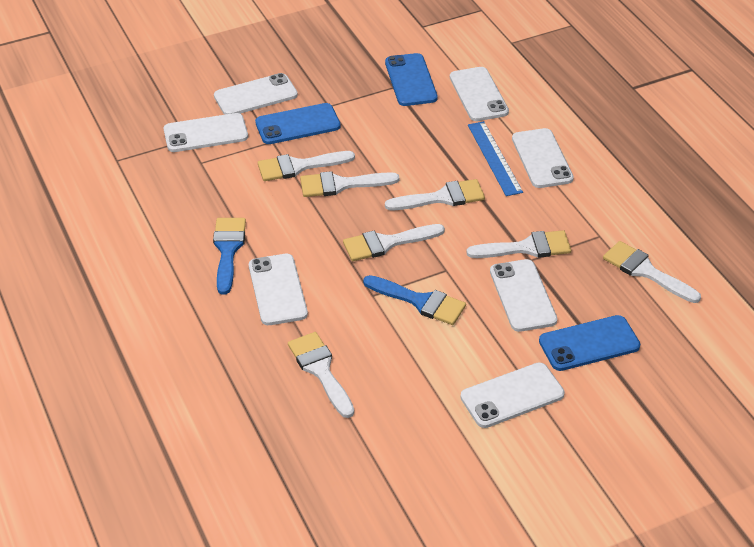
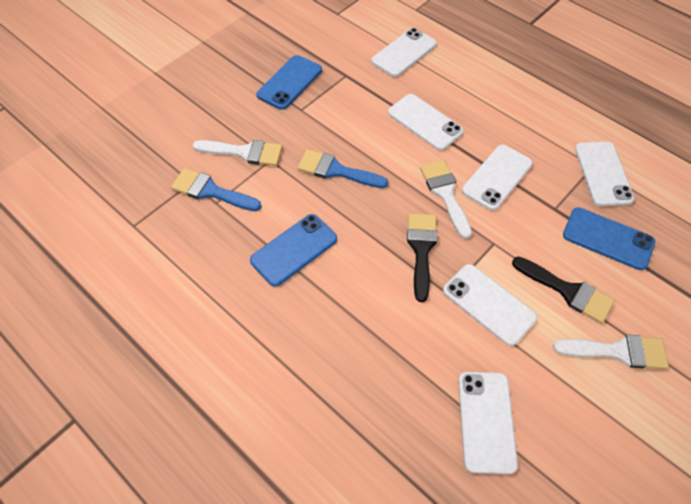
black brush: 0 -> 2
blue ruler: 1 -> 0
white brush: 7 -> 3
white phone: 7 -> 6

